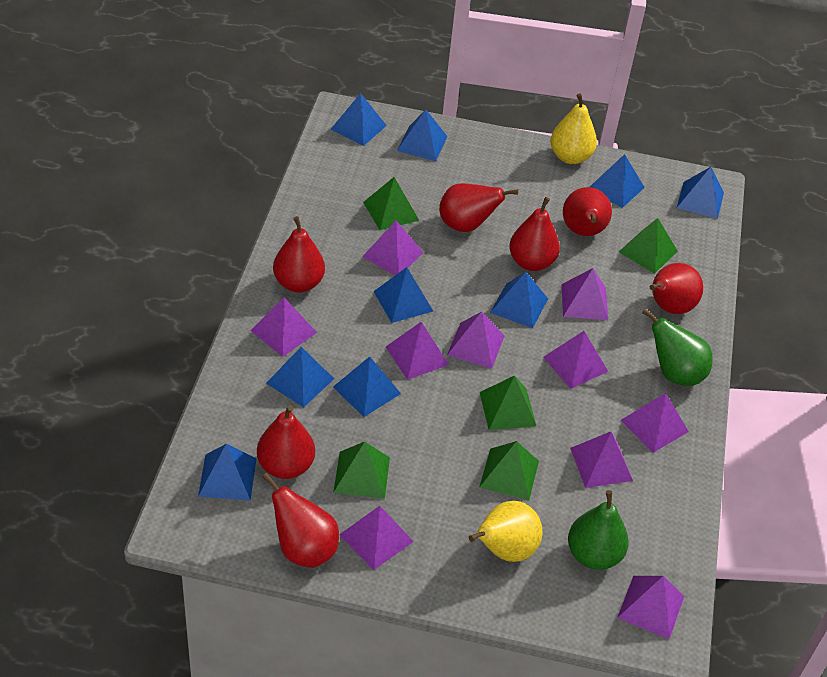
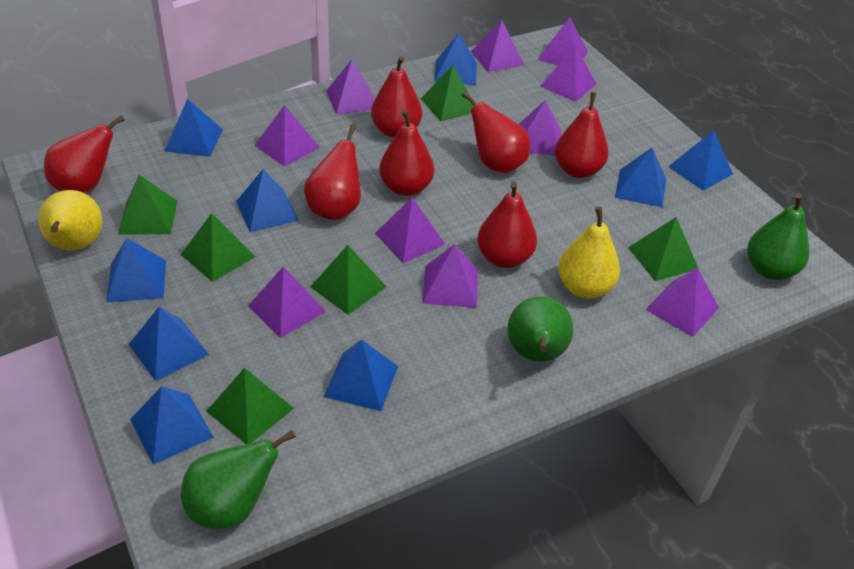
green pear: 2 -> 3
green pyramid: 5 -> 6

